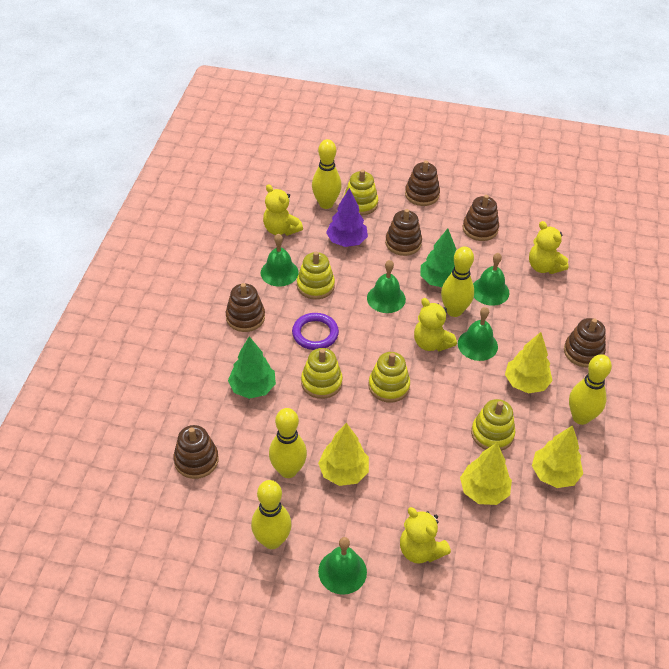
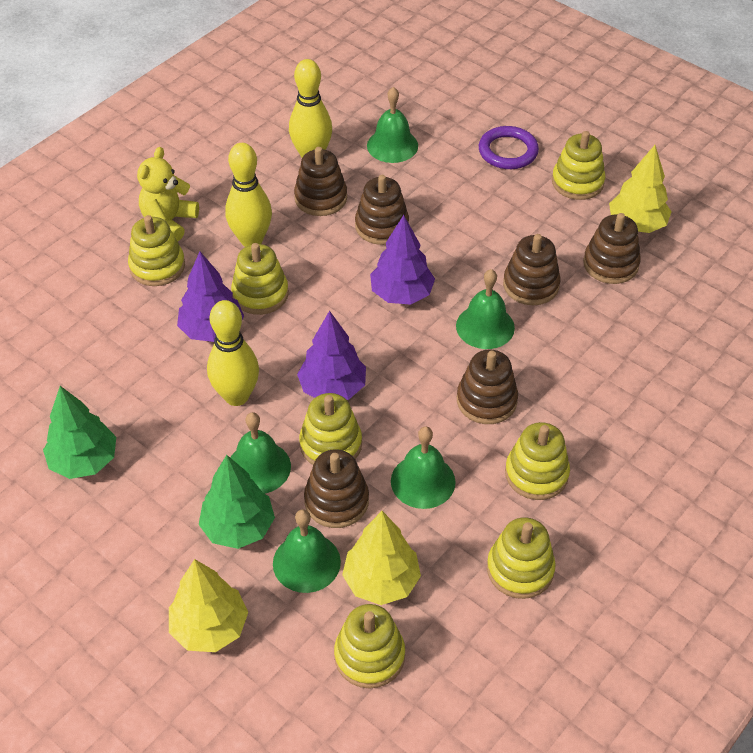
purple tree: 1 -> 3
yellow bowling pin: 5 -> 3
yellow stacking toy: 5 -> 7
yellow teddy bear: 4 -> 1
yellow tree: 4 -> 3

